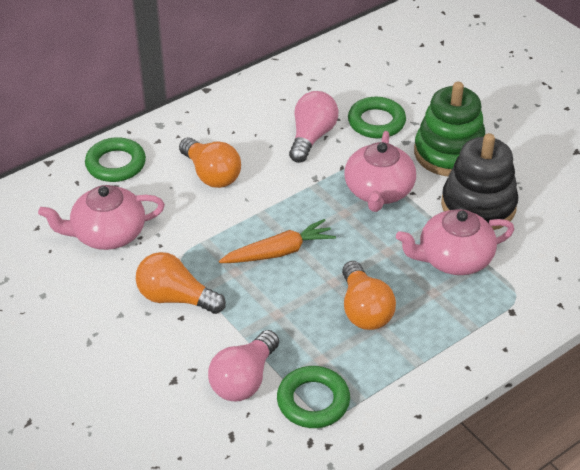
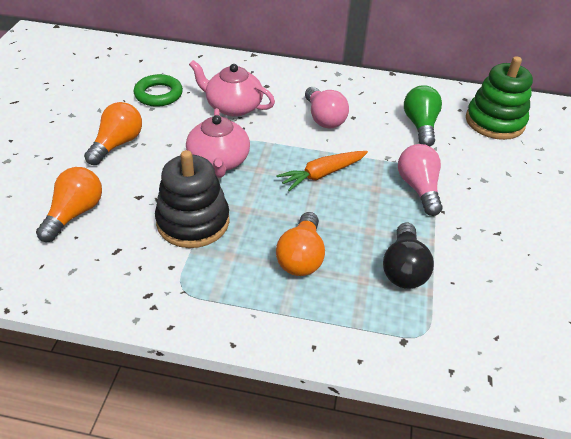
black light bulb: 0 -> 1
green light bulb: 0 -> 1
green ring: 3 -> 1
pink teapot: 3 -> 2

